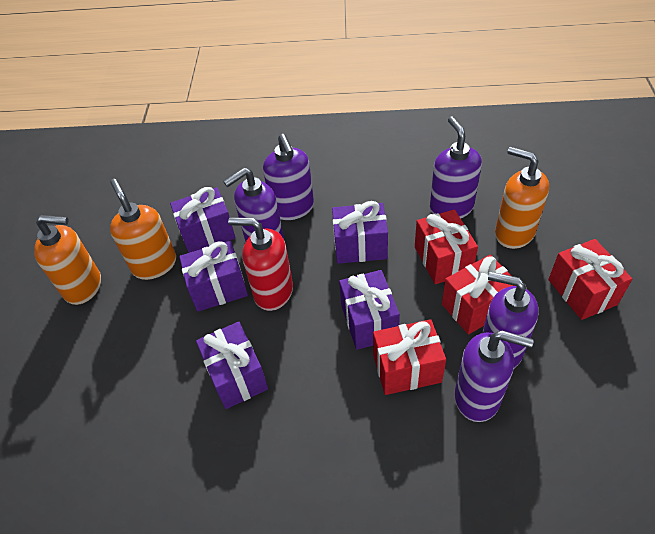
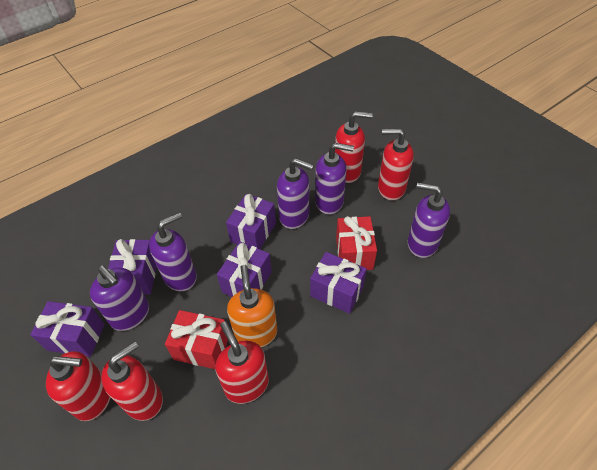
orange soap dispenser: 3 -> 1
red gift: 4 -> 2
red soap dispenser: 1 -> 5

